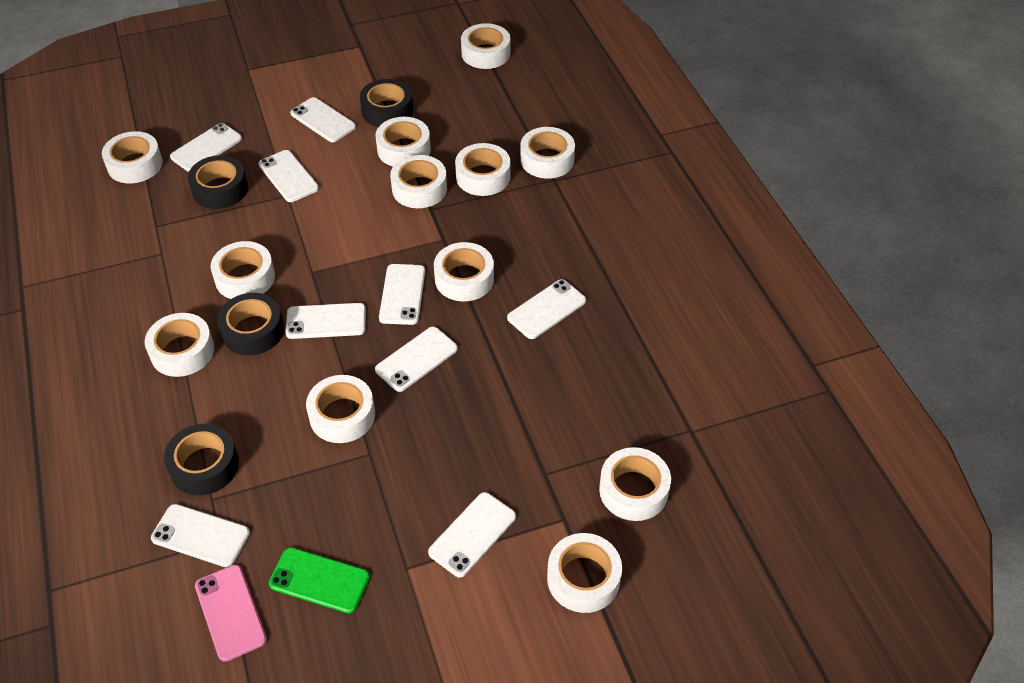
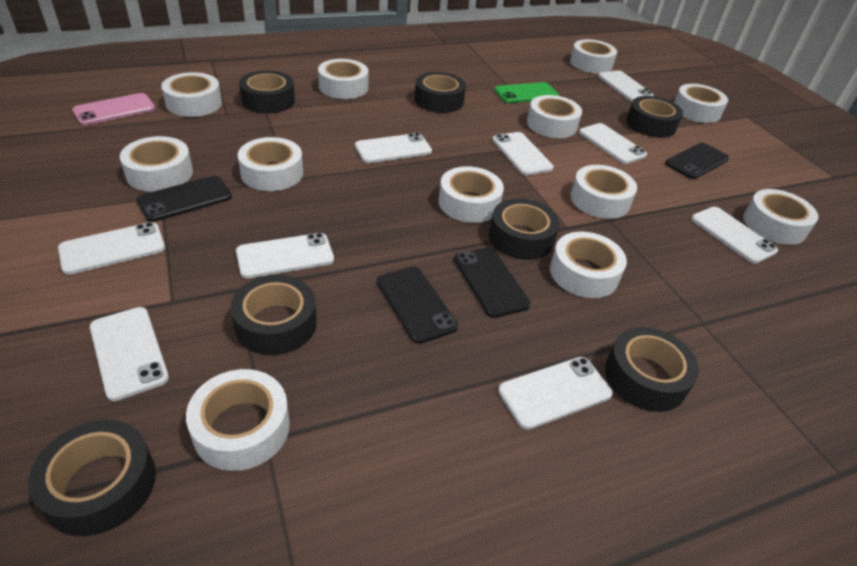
black phone: 0 -> 4
black tape: 4 -> 7

